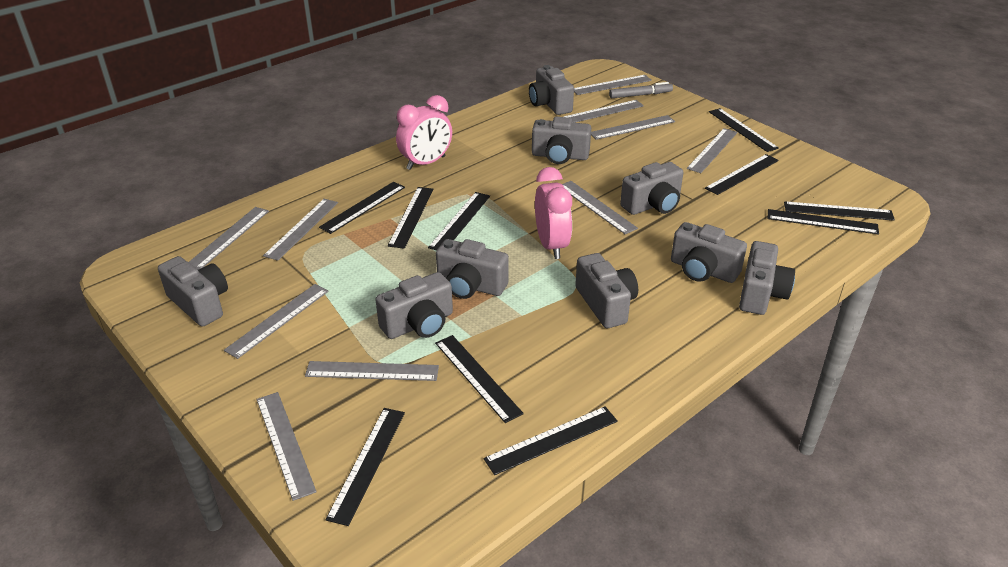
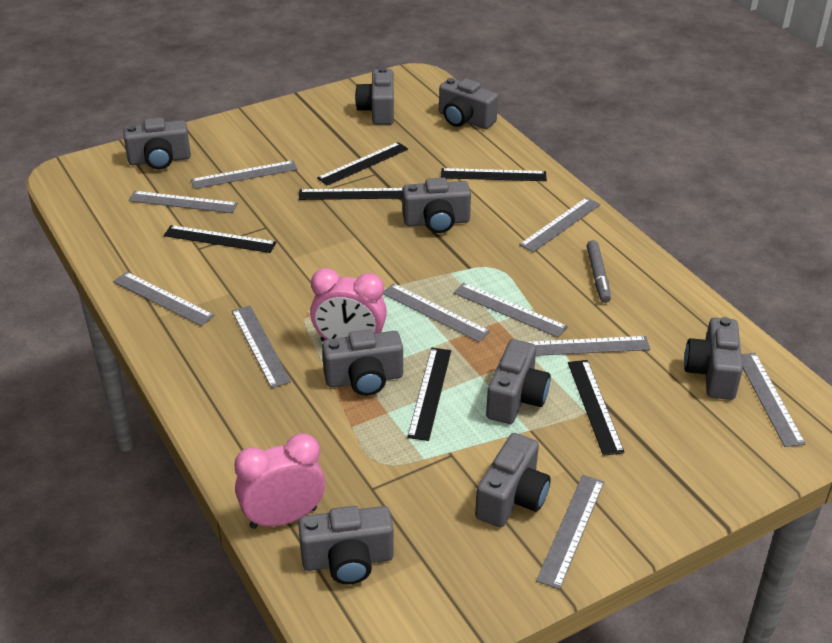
black ruler: 10 -> 6

